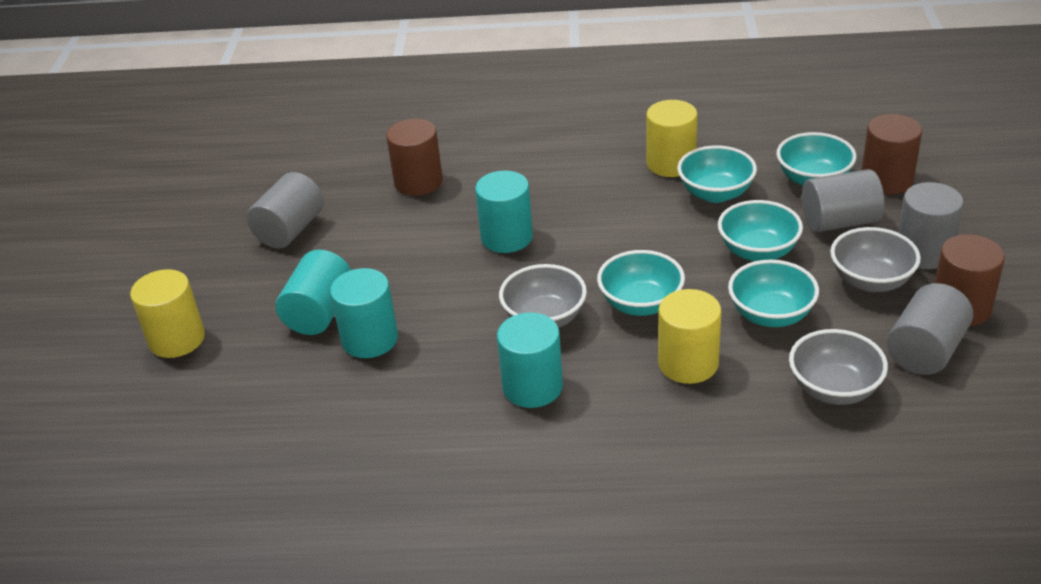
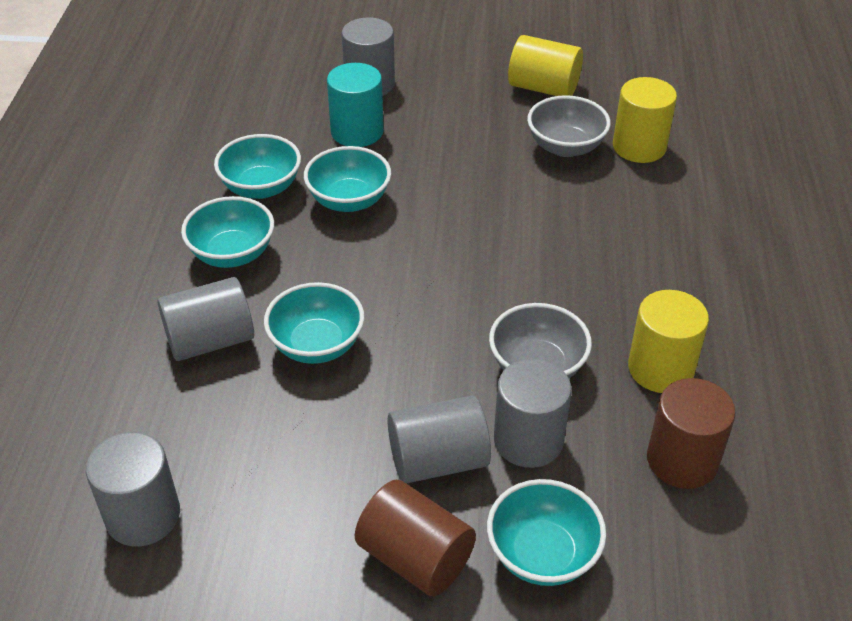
brown cylinder: 3 -> 2
grey bowl: 3 -> 2
grey cylinder: 4 -> 5
turquoise cylinder: 4 -> 1

